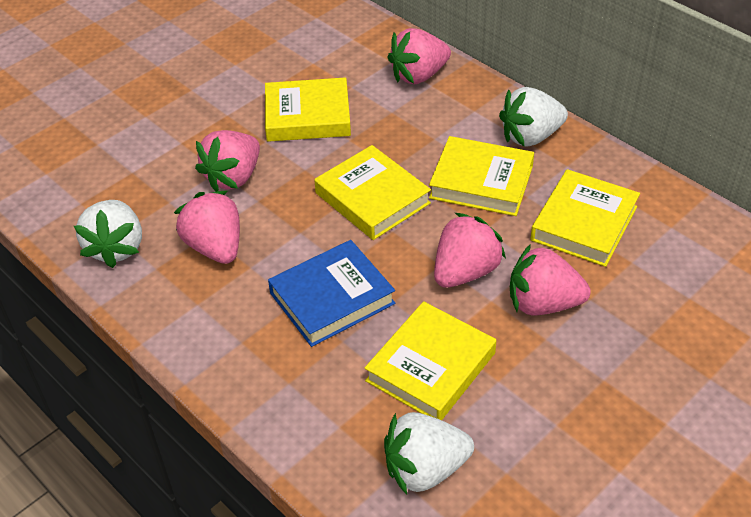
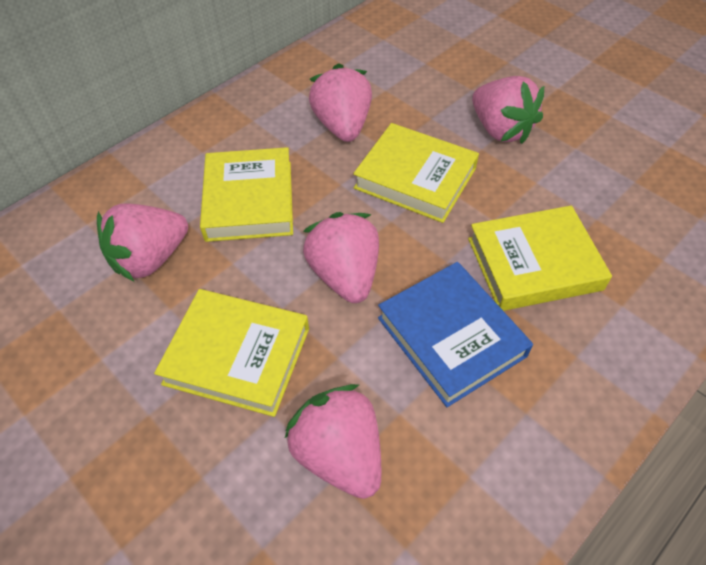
white strawberry: 3 -> 0
yellow book: 5 -> 4

